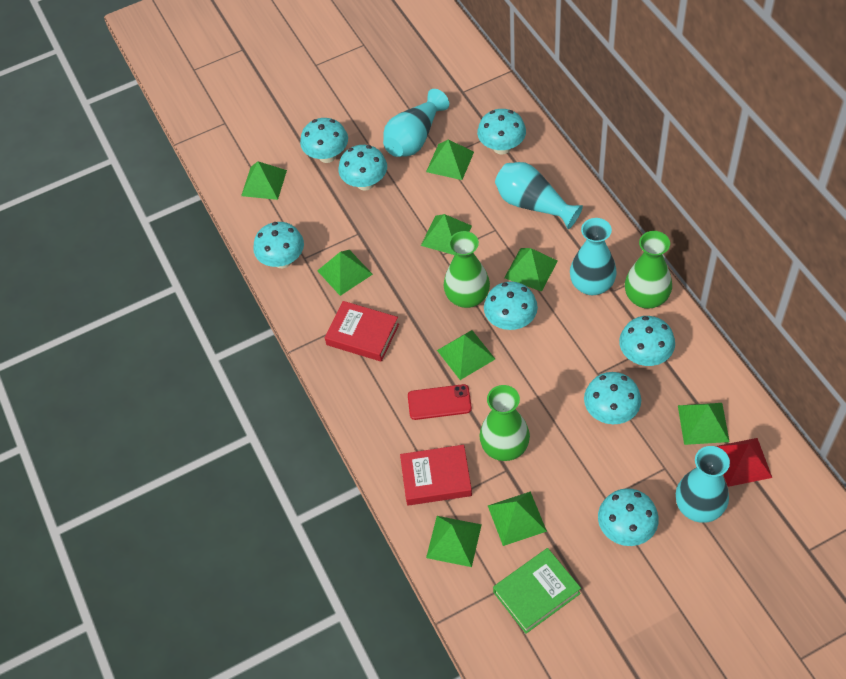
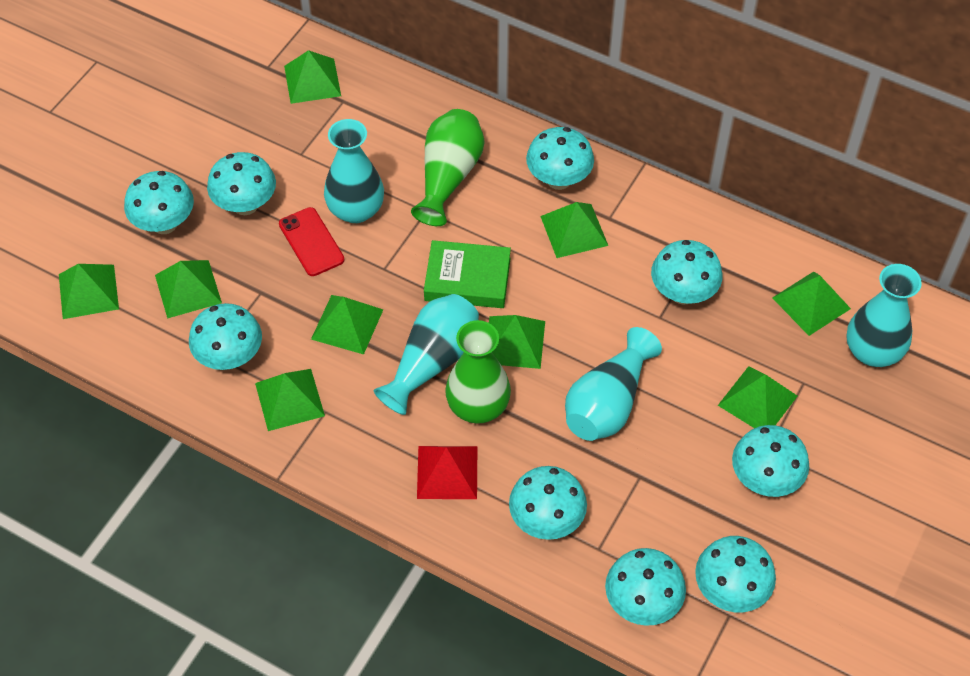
green vase: 3 -> 2
red book: 2 -> 0
turquoise mushroom: 8 -> 9

